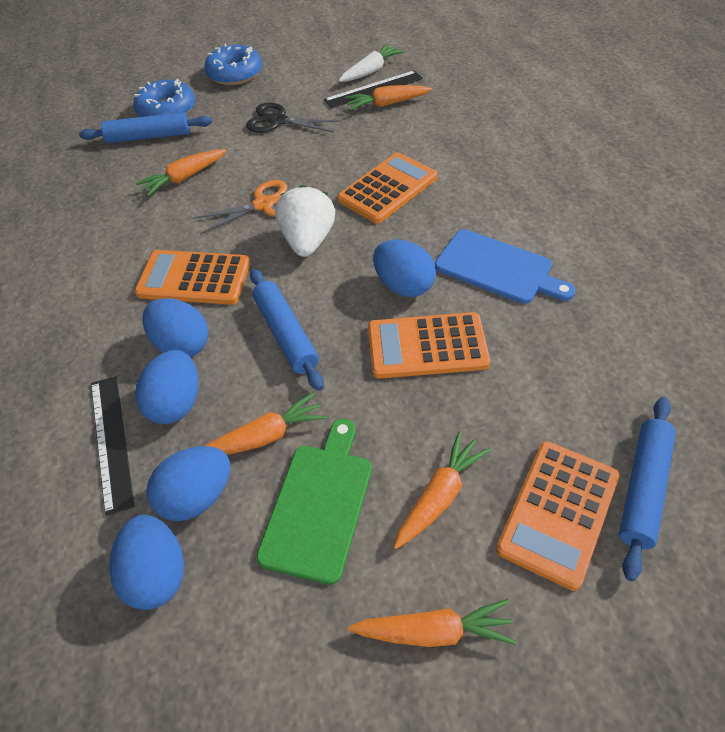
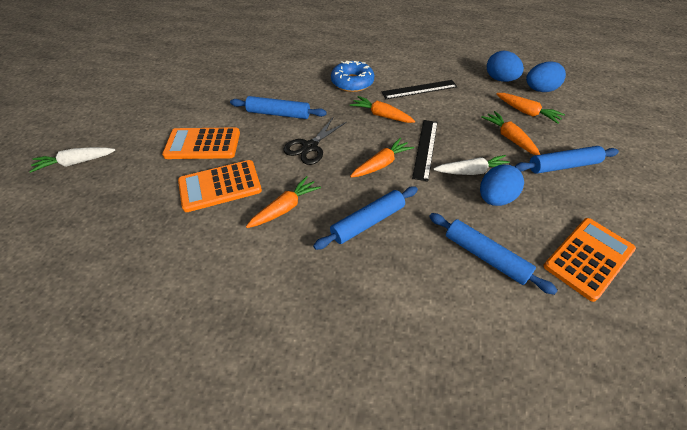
blue cutting board: 1 -> 0
blue donut: 2 -> 1
blue egg: 5 -> 3
blue rolling pin: 3 -> 4
green cutting board: 1 -> 0
orange calculator: 4 -> 3
orange scissors: 1 -> 0
white carrot: 1 -> 2
white strawberry: 1 -> 0

